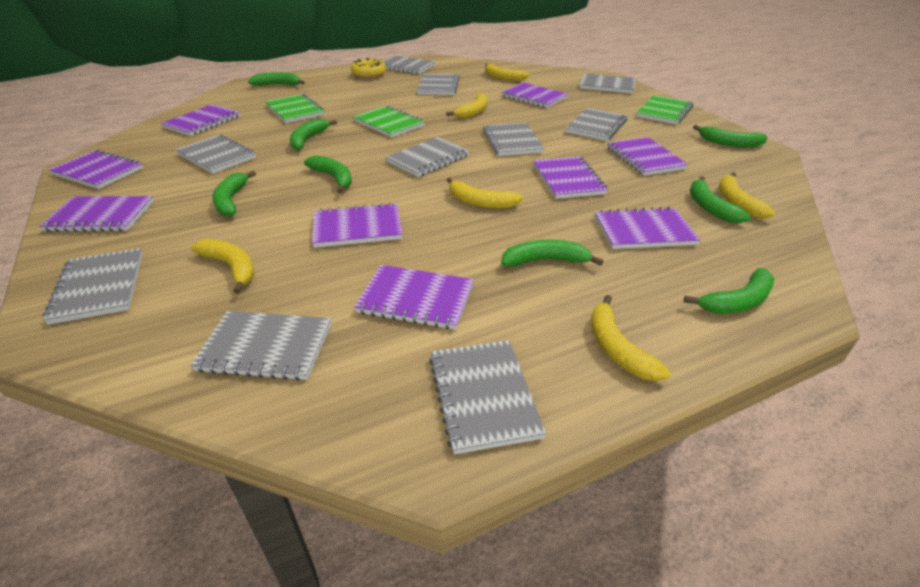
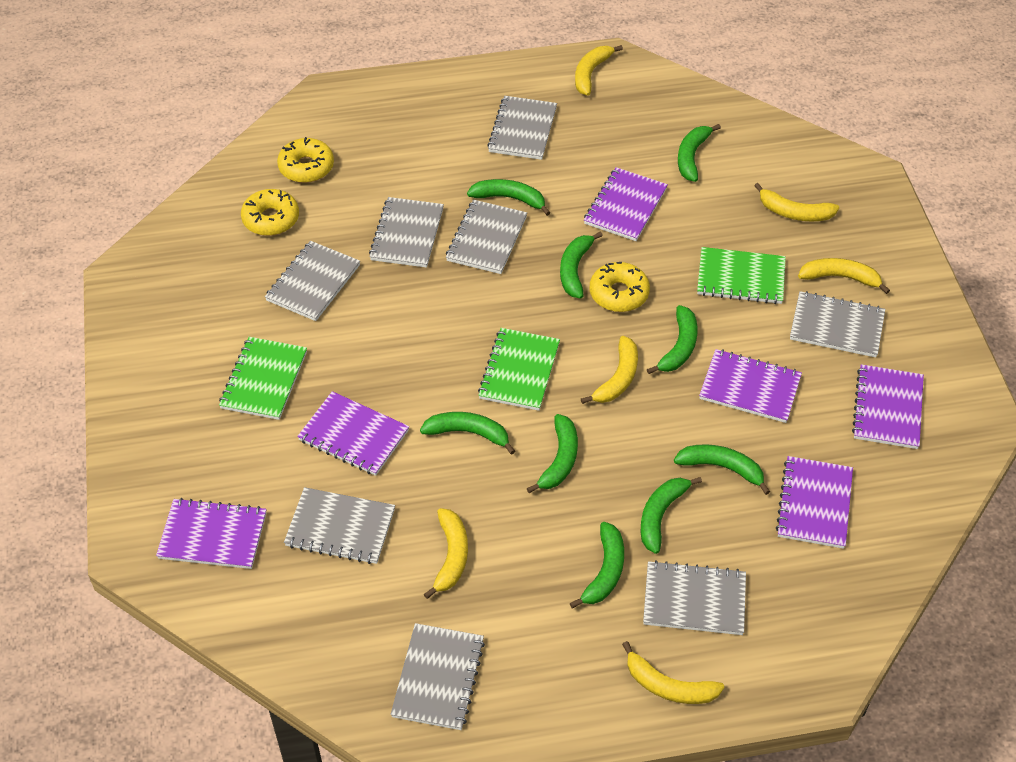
green banana: 8 -> 9
grey notebook: 10 -> 8
purple notebook: 9 -> 6
yellow donut: 1 -> 3

